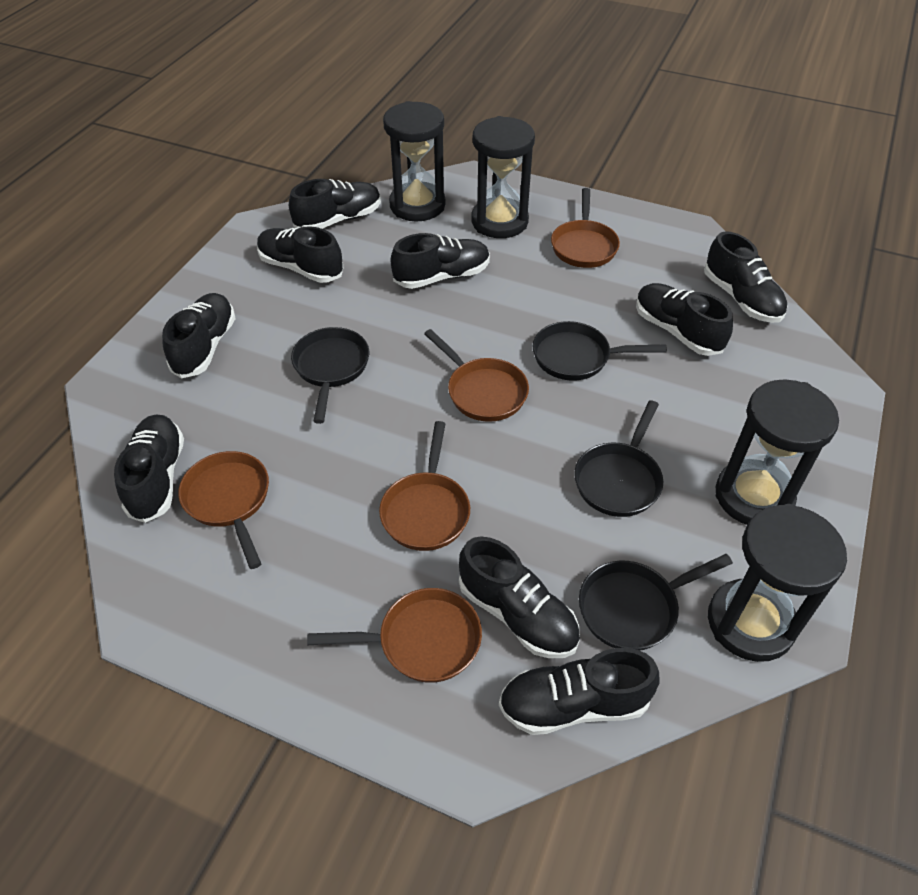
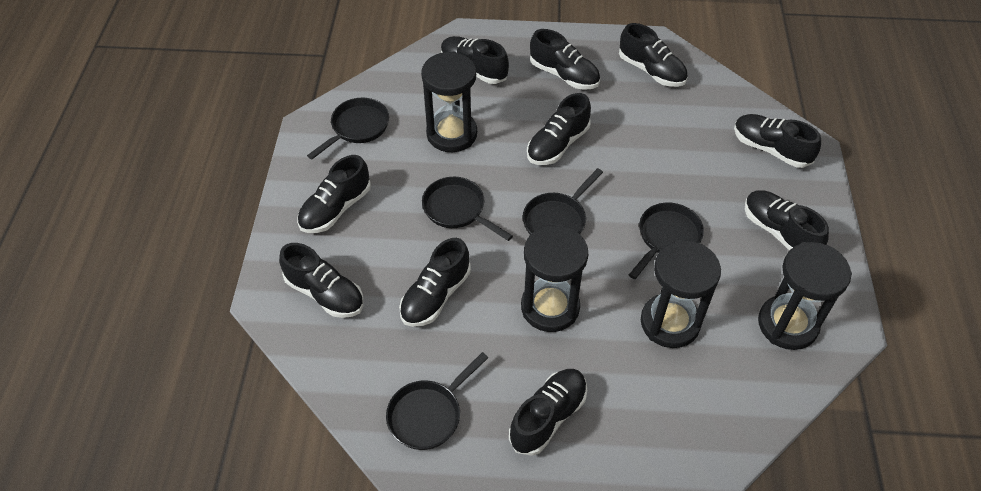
black pan: 4 -> 5
black shoe: 9 -> 10
brown pan: 5 -> 0

